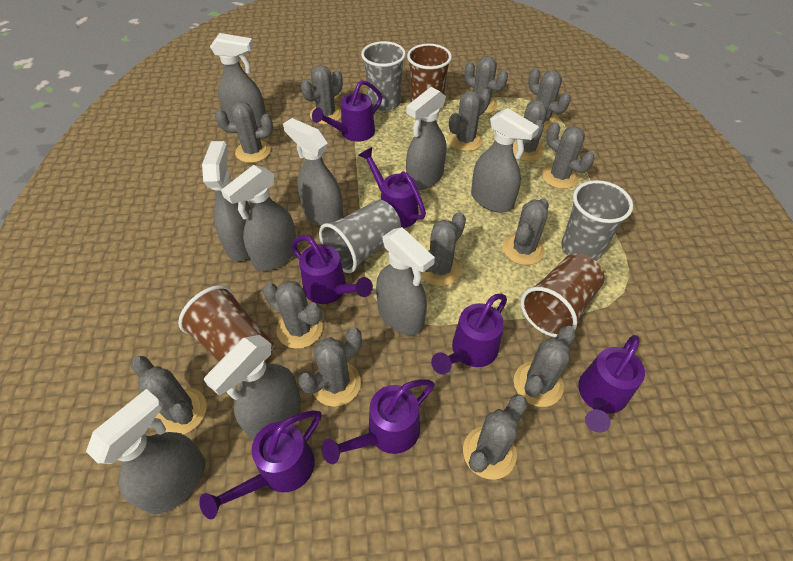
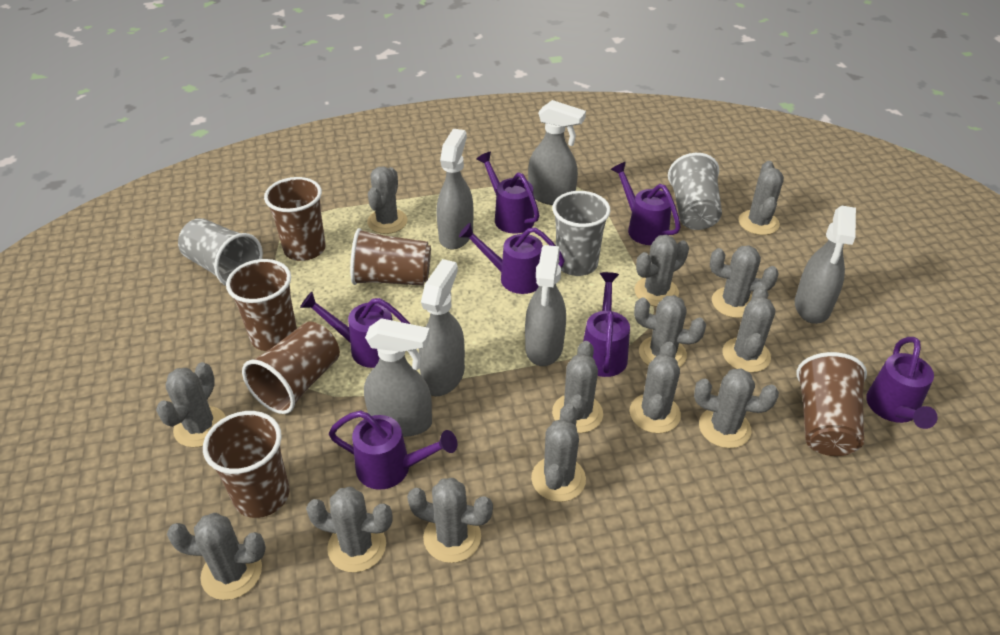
brown cup: 3 -> 6
grey spray bottle: 9 -> 6

